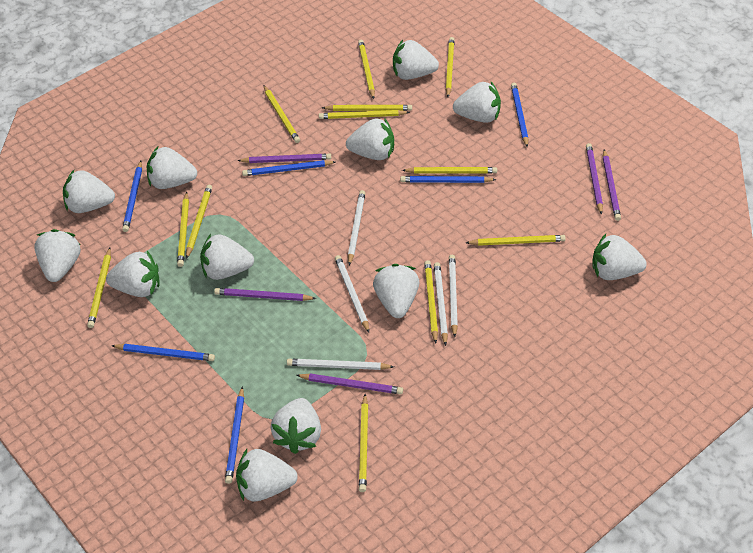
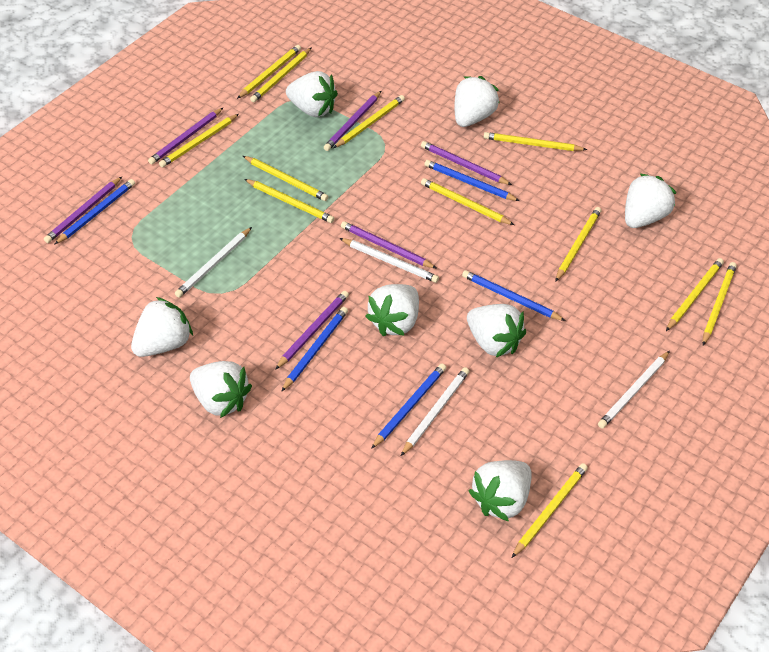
blue pencil: 6 -> 5
purple pencil: 5 -> 6
white pencil: 5 -> 4
white strawberry: 12 -> 8

